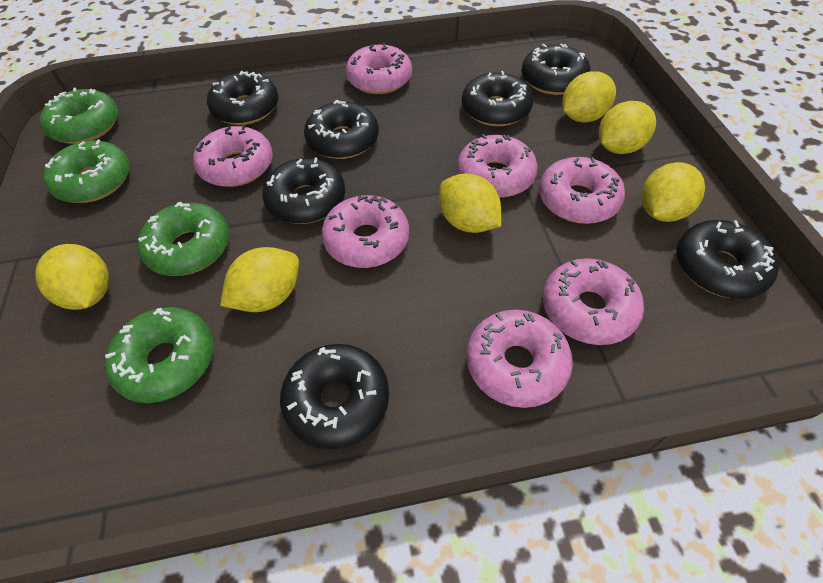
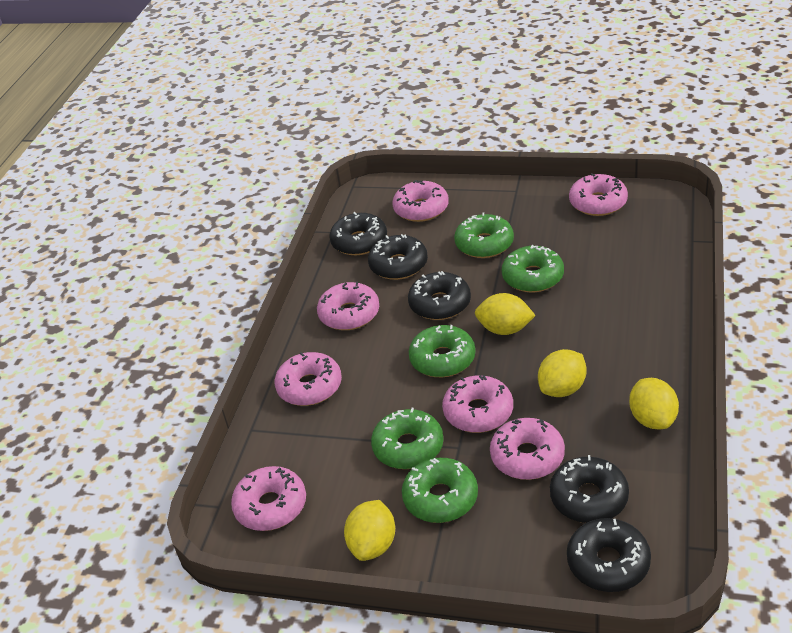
black donut: 7 -> 5
green donut: 4 -> 5
yellow lemon: 6 -> 4

